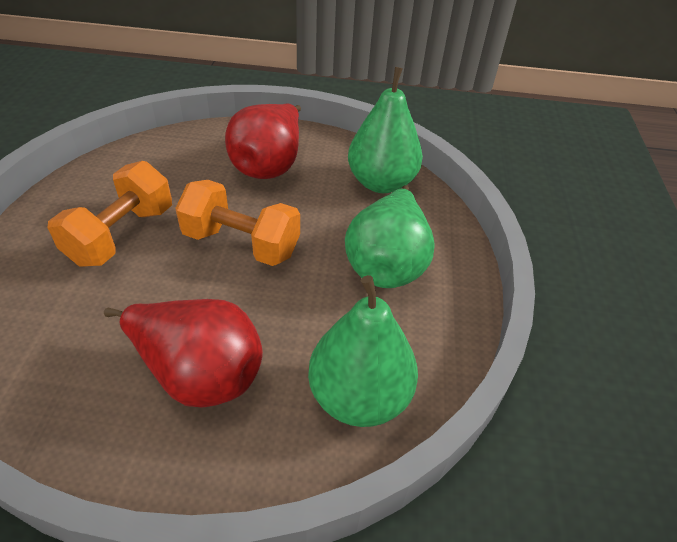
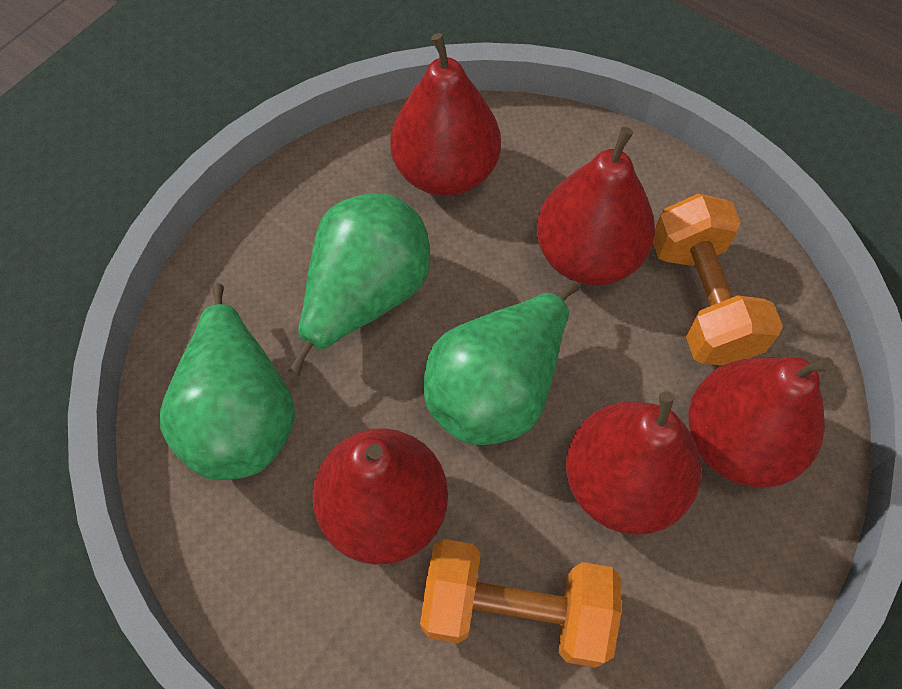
red pear: 2 -> 5

